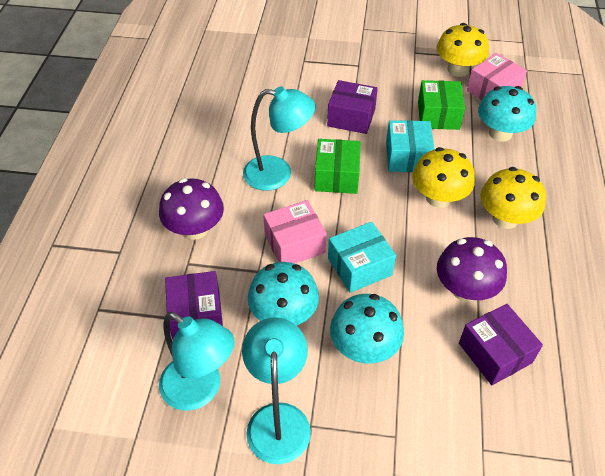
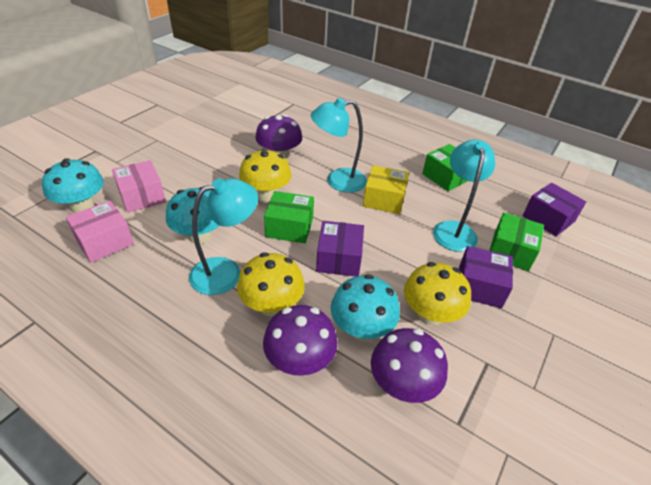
green box: 2 -> 3
purple mushroom: 2 -> 3
turquoise box: 2 -> 0
yellow box: 0 -> 1

